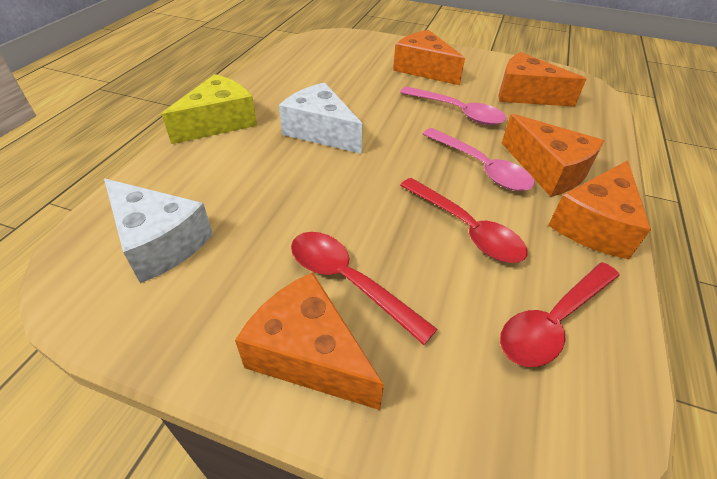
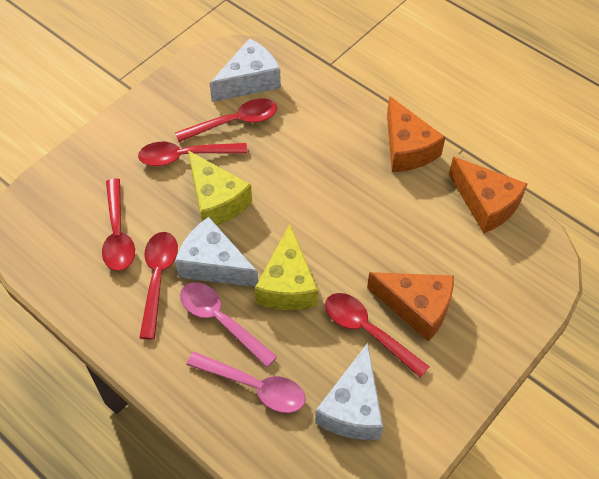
orange cheese: 5 -> 3
red spoon: 3 -> 5
white cheese: 2 -> 3
yellow cheese: 1 -> 2

